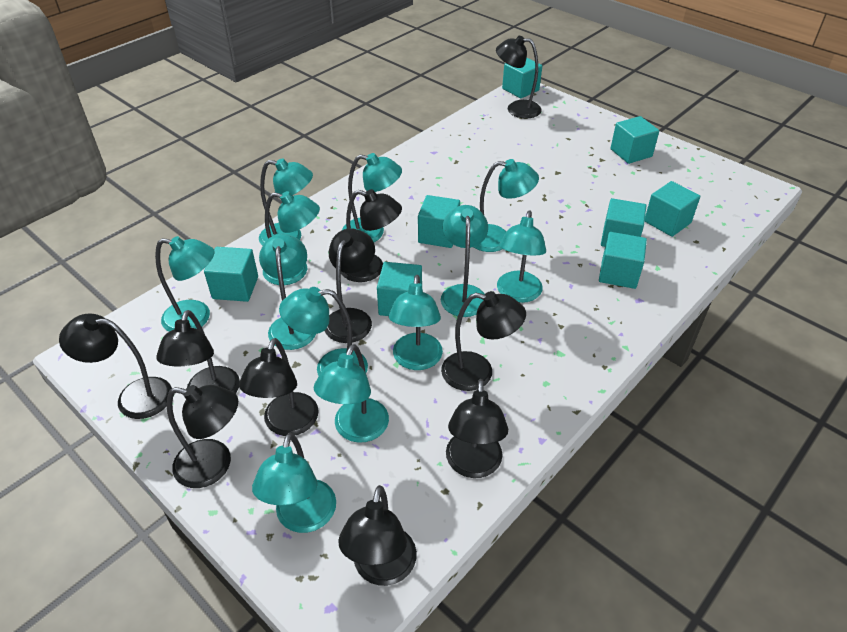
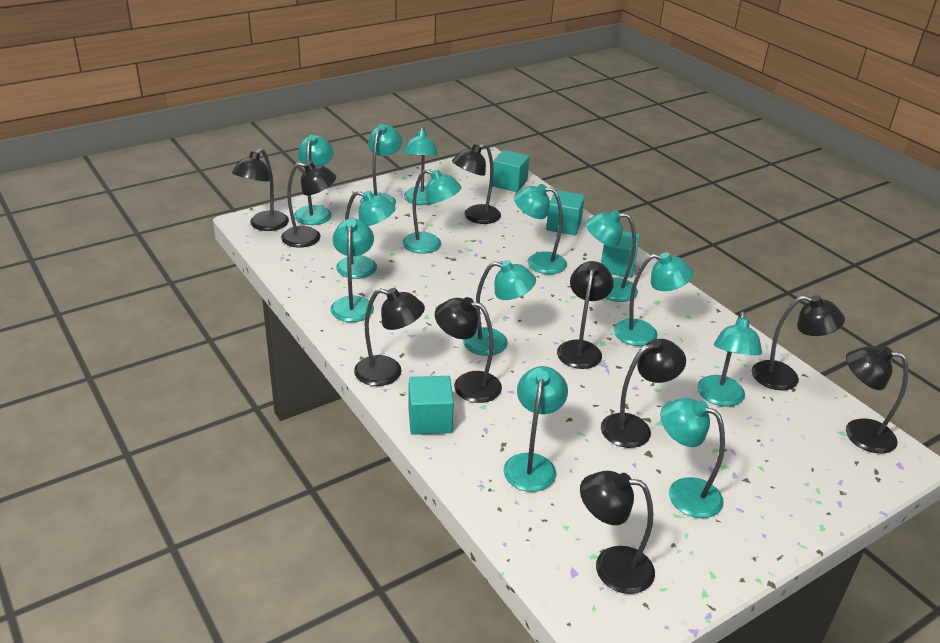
turquoise cube: 8 -> 4
turquoise lamp: 12 -> 13

